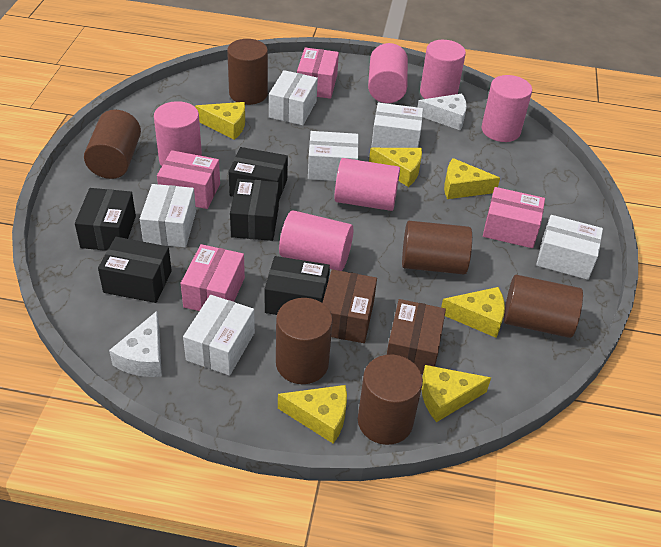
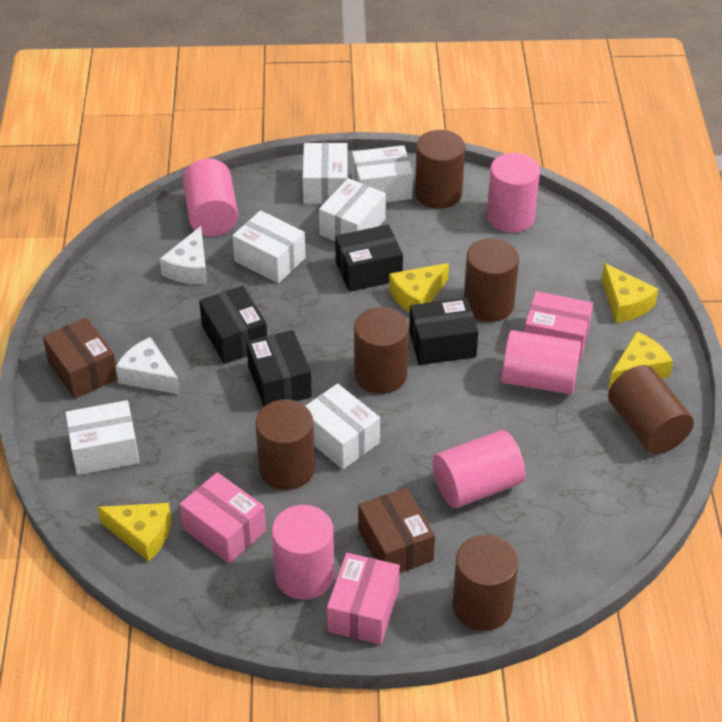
black box: 5 -> 4
pink box: 4 -> 3
pink cylinder: 6 -> 5
yellow cheese: 6 -> 4

